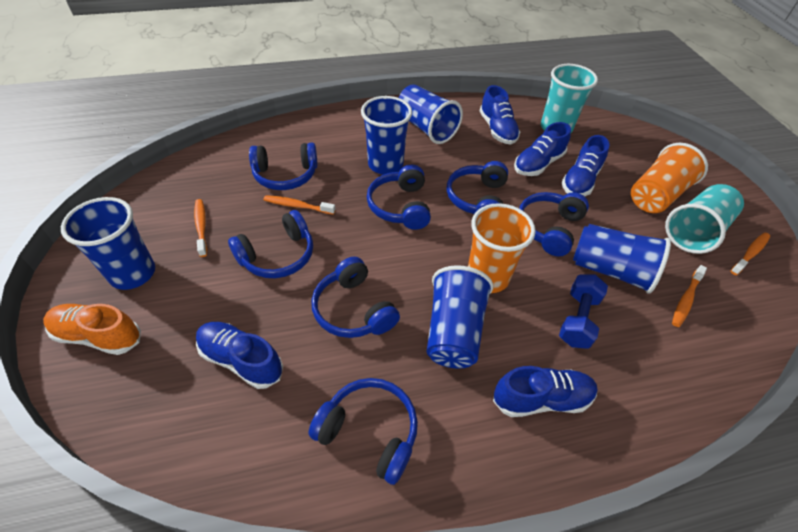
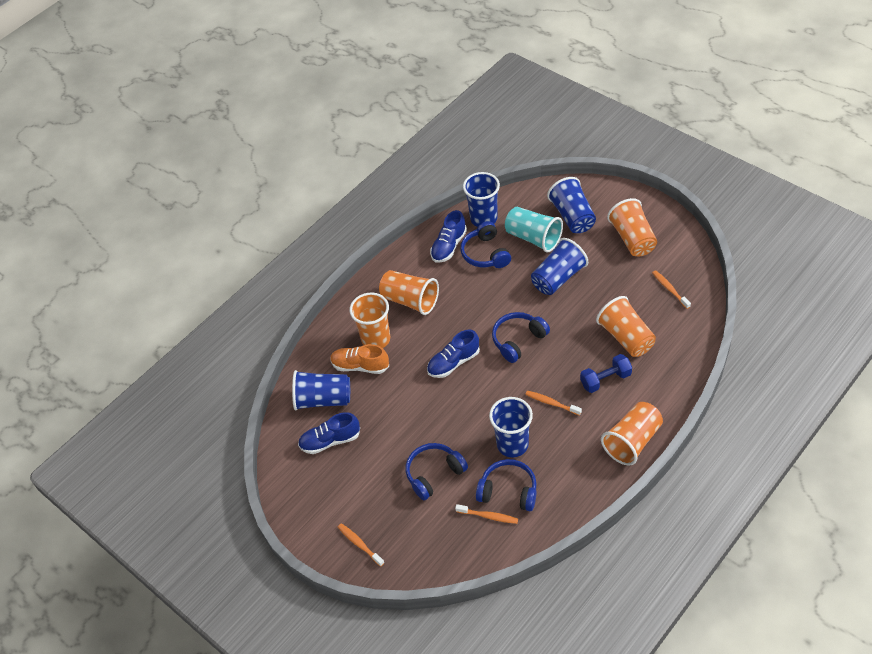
blue headphones: 7 -> 4
blue shoe: 5 -> 3
orange cup: 2 -> 5
turquoise cup: 2 -> 1

